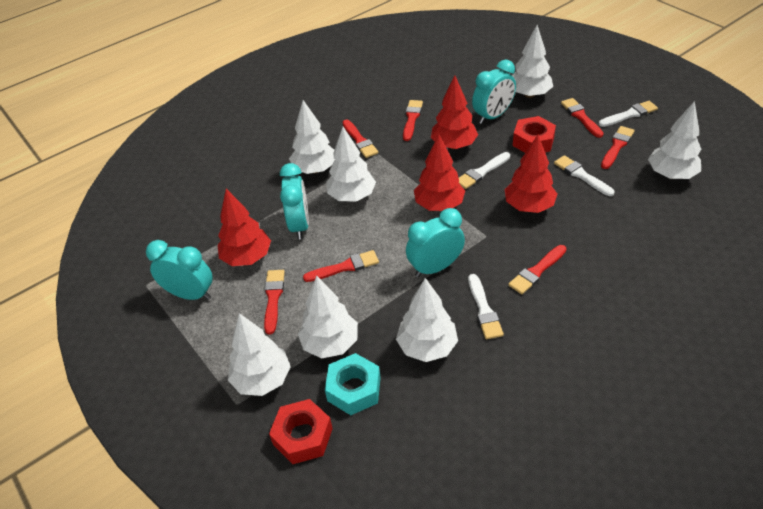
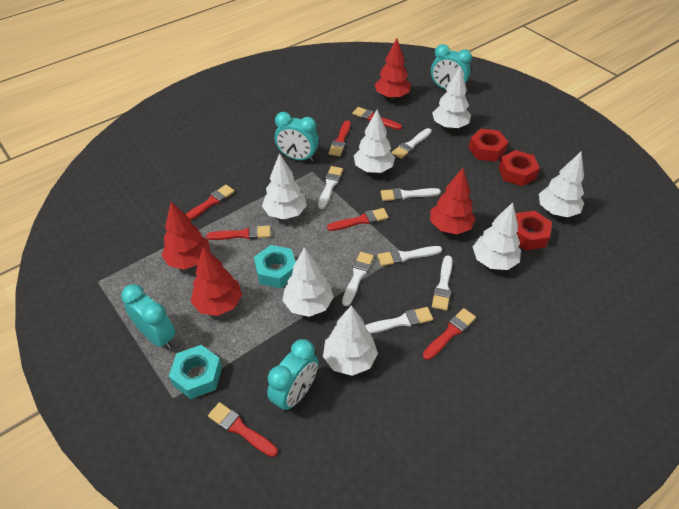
red nut: 2 -> 3
turquoise nut: 1 -> 2
white brush: 4 -> 7

